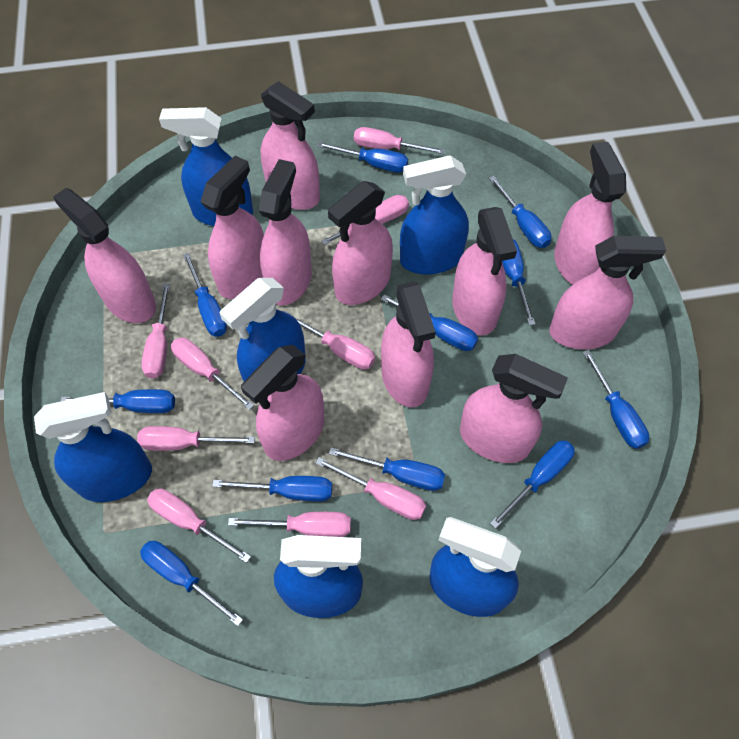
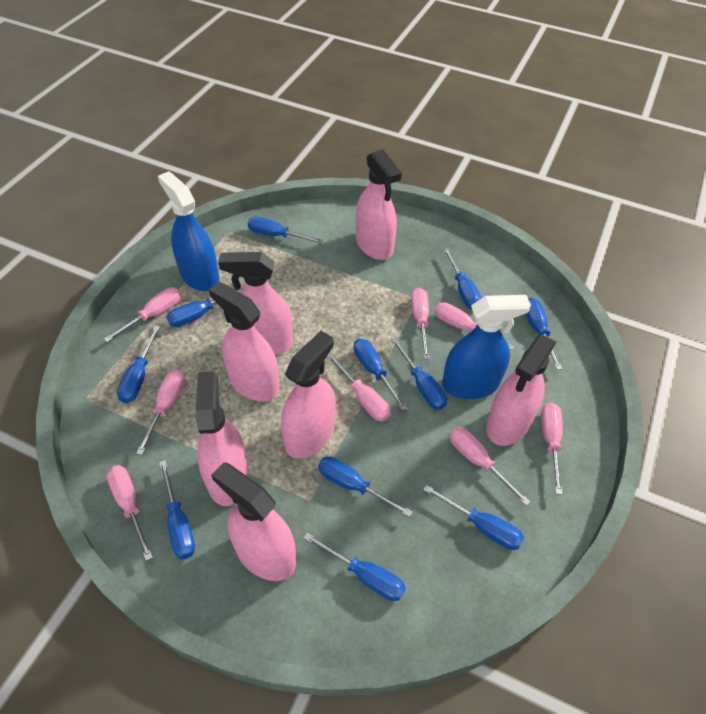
blue spray bottle: 6 -> 2
pink screwdriver: 9 -> 8
pink spray bottle: 11 -> 7

